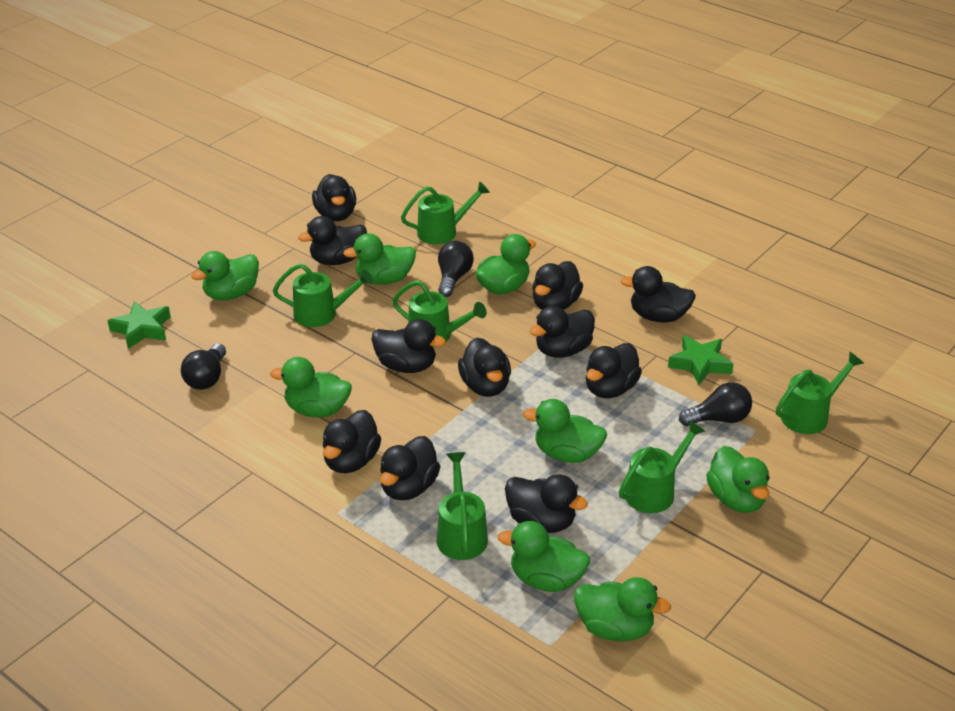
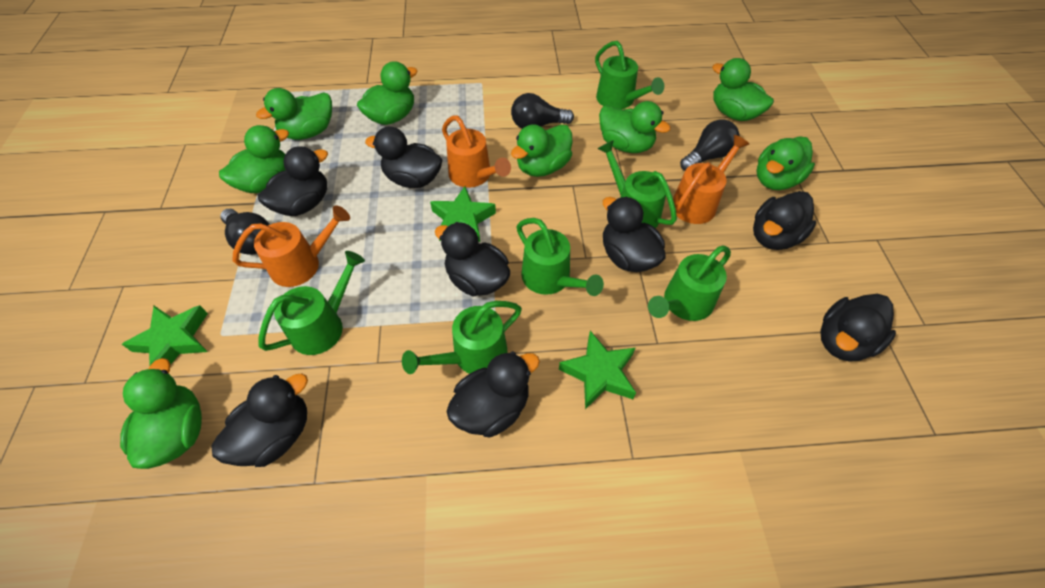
black duck: 11 -> 8
green star: 2 -> 3
orange watering can: 0 -> 3

